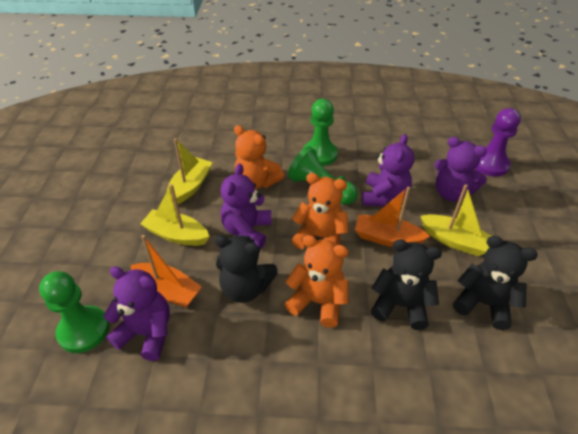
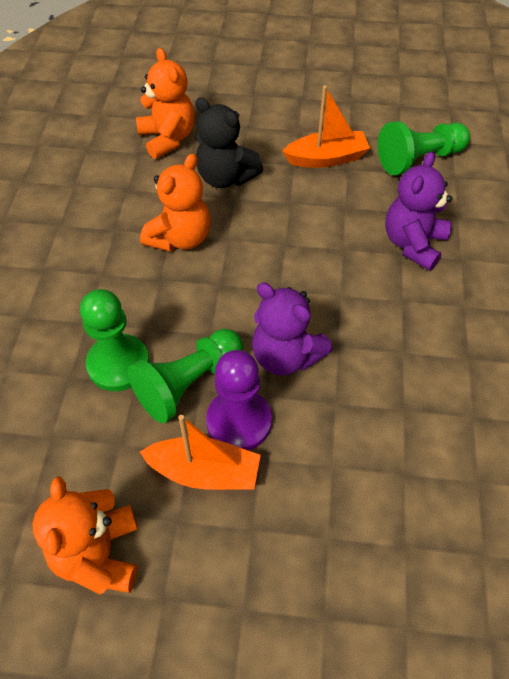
black teddy bear: 3 -> 1
purple teddy bear: 4 -> 2
yellow boat: 3 -> 0

